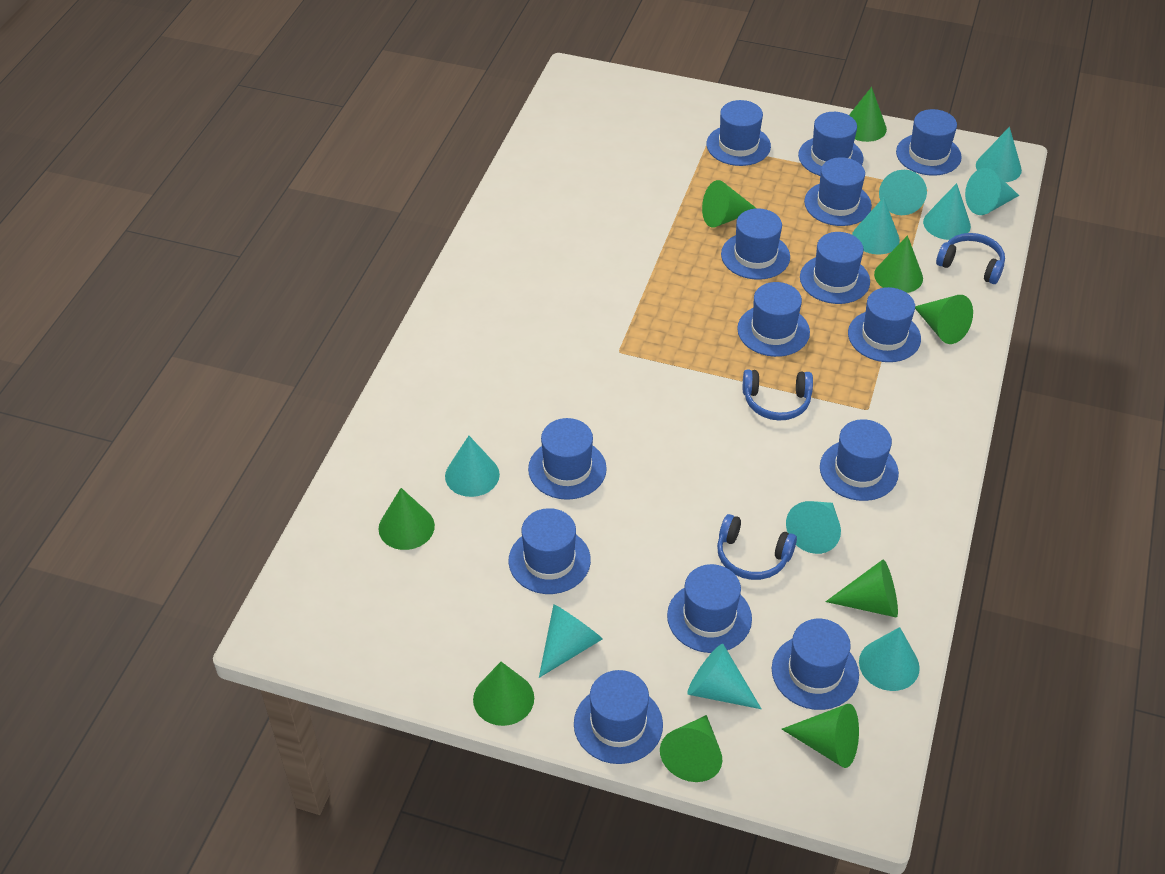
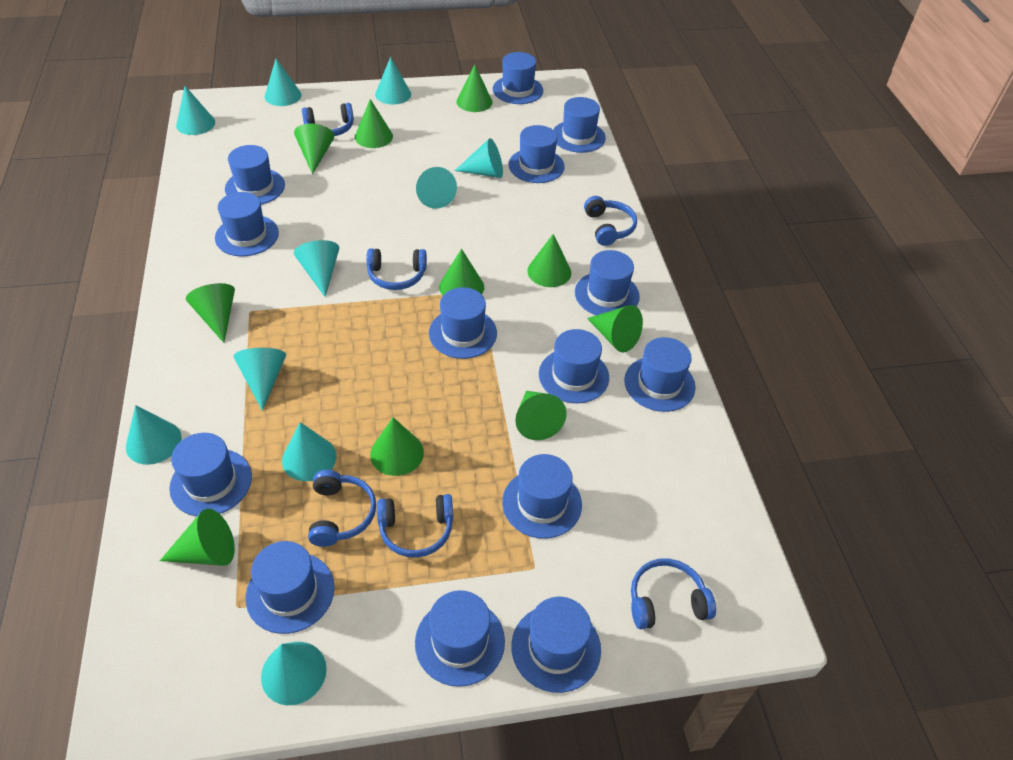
blue headphones: 3 -> 6
green cone: 9 -> 10

